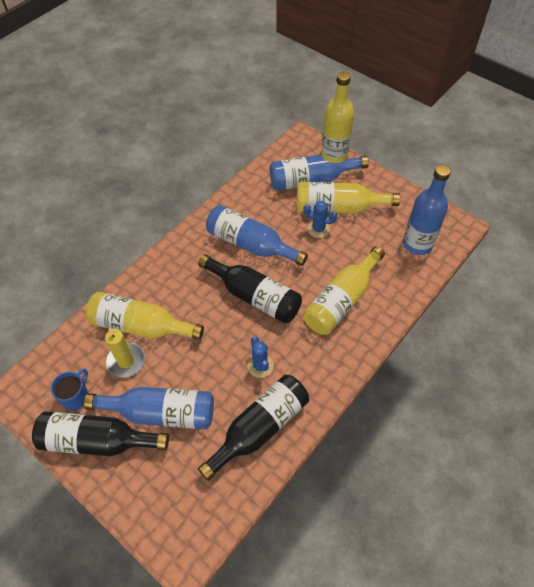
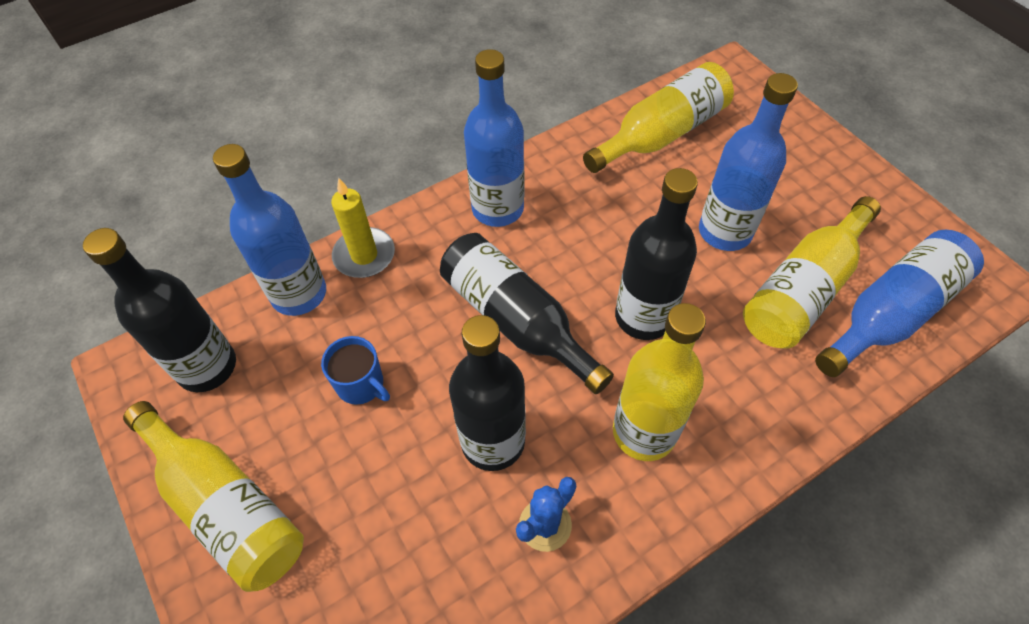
black bottle: 3 -> 4
blue cactus: 2 -> 1

